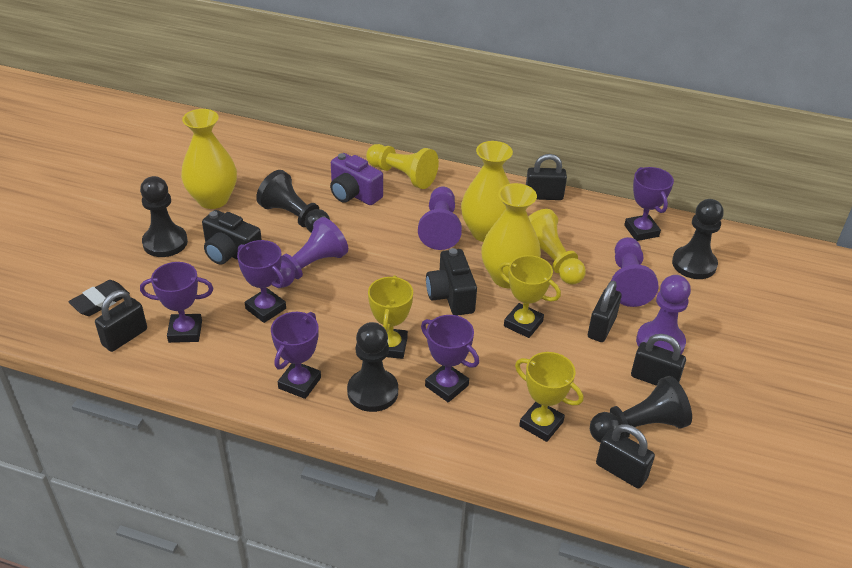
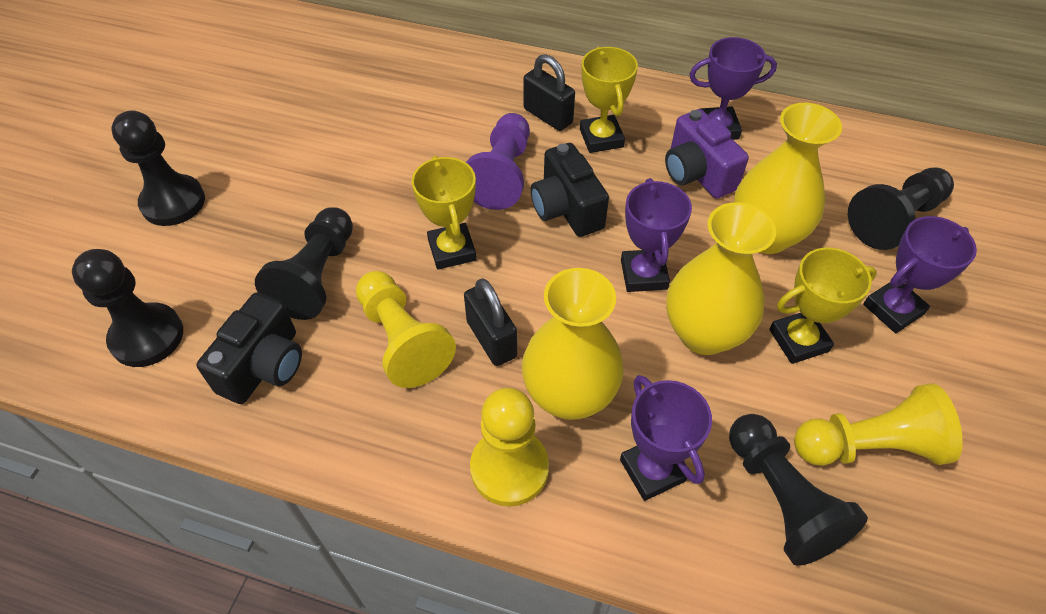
black eraser: 1 -> 0
black padlock: 5 -> 2
purple pawn: 4 -> 1
purple trophy: 5 -> 4
yellow pawn: 2 -> 3

